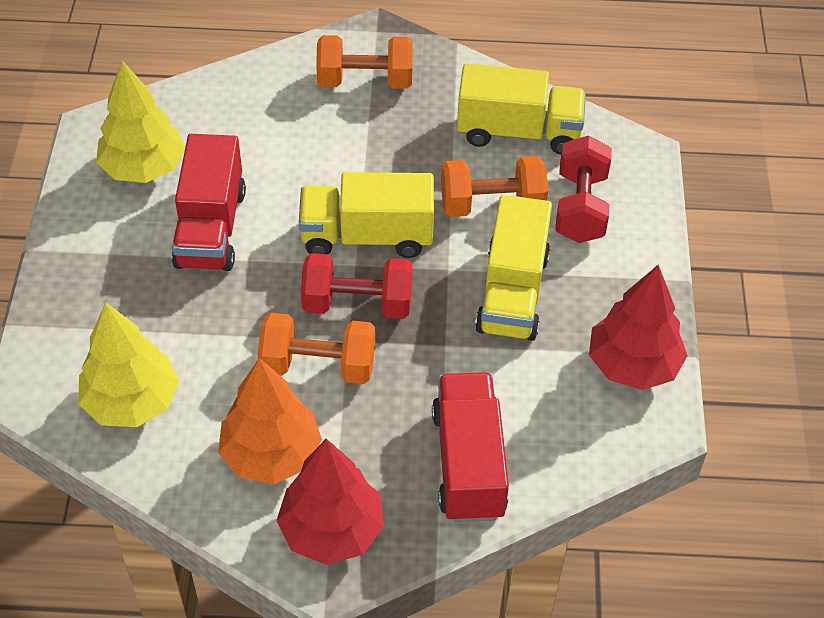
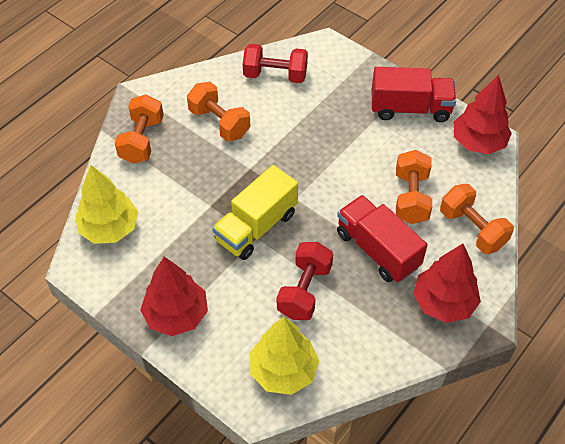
orange dumbbell: 3 -> 4
orange tree: 1 -> 0
red tree: 2 -> 3
yellow truck: 3 -> 1

